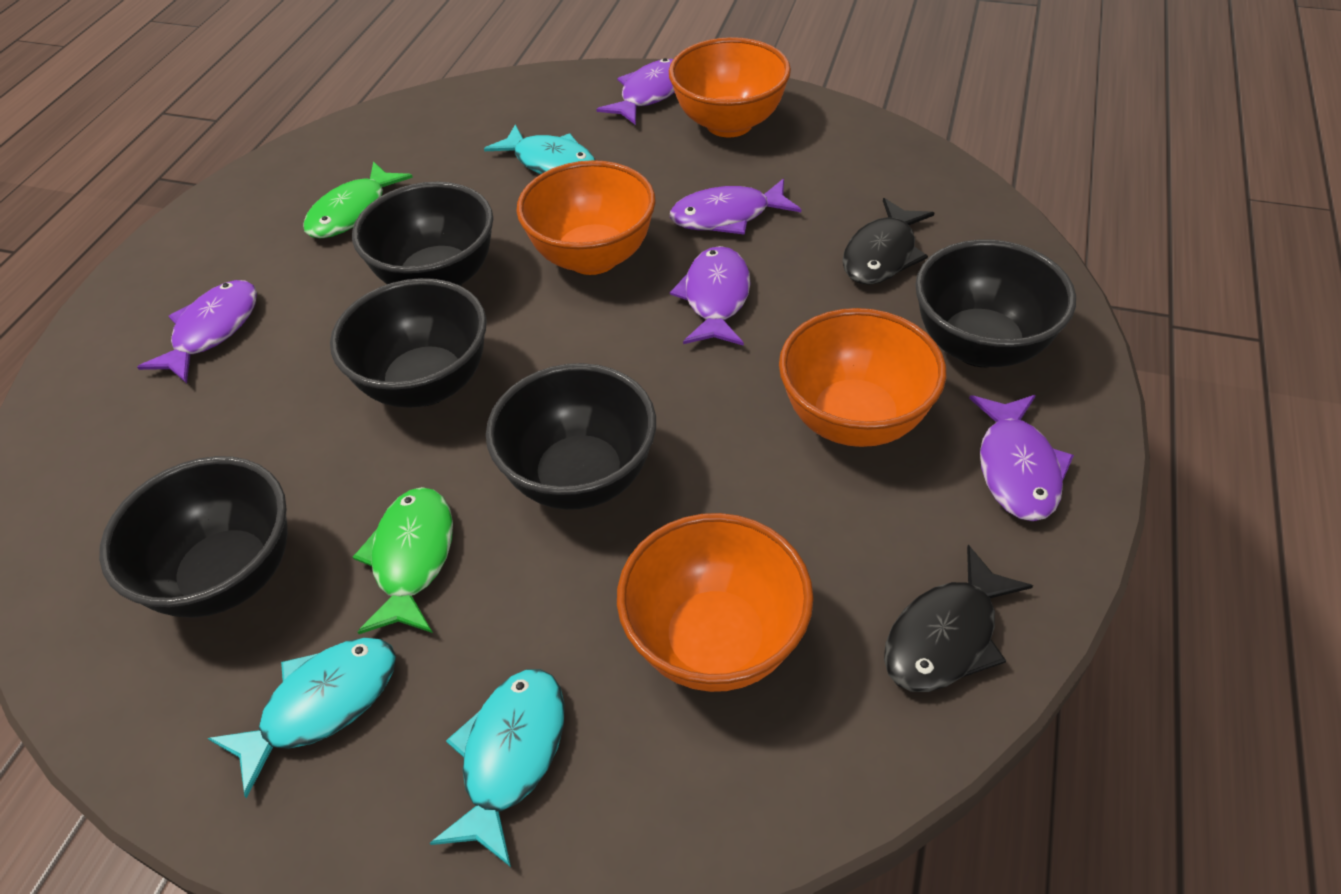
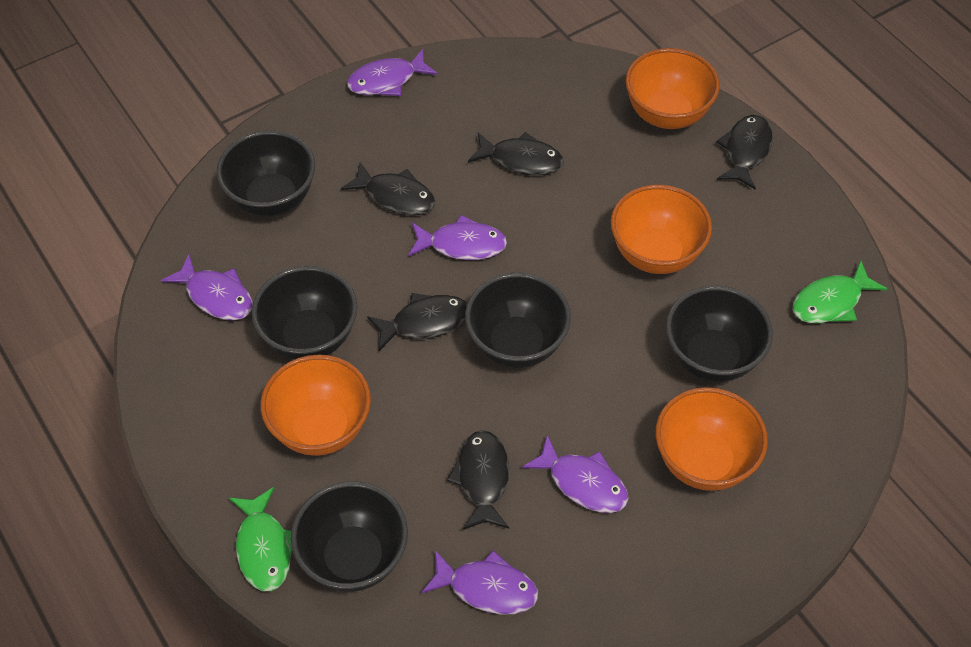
black fish: 2 -> 5
turquoise fish: 3 -> 0

